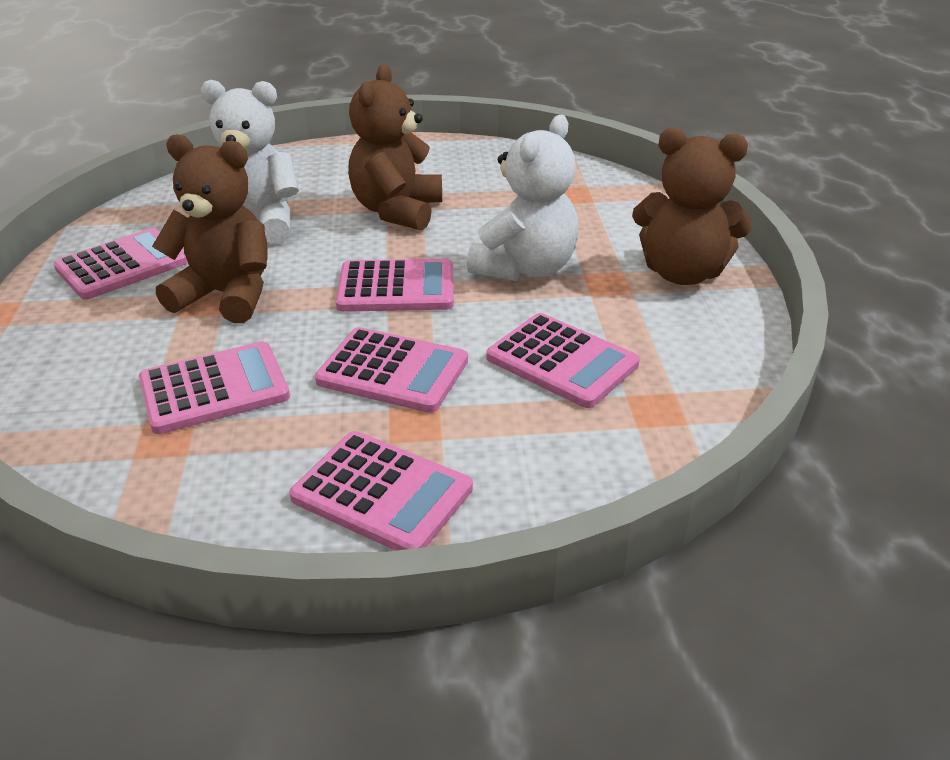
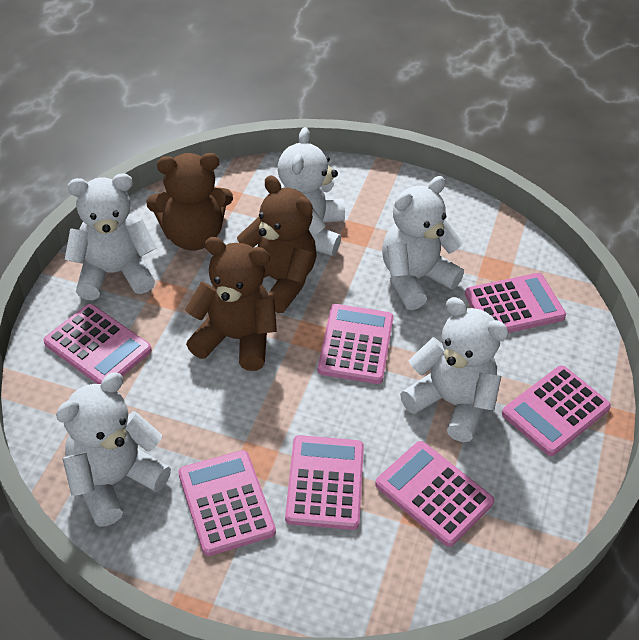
pink calculator: 6 -> 7
white teddy bear: 2 -> 5

